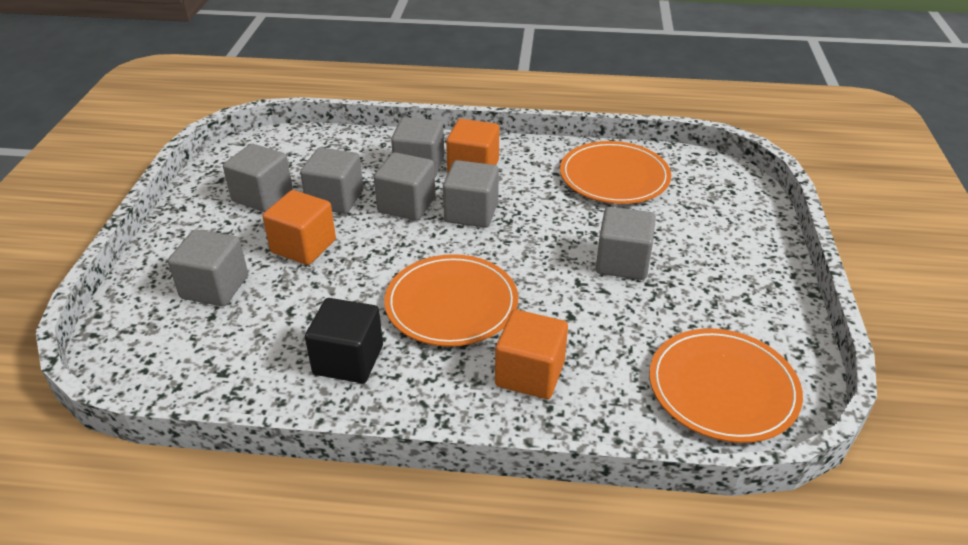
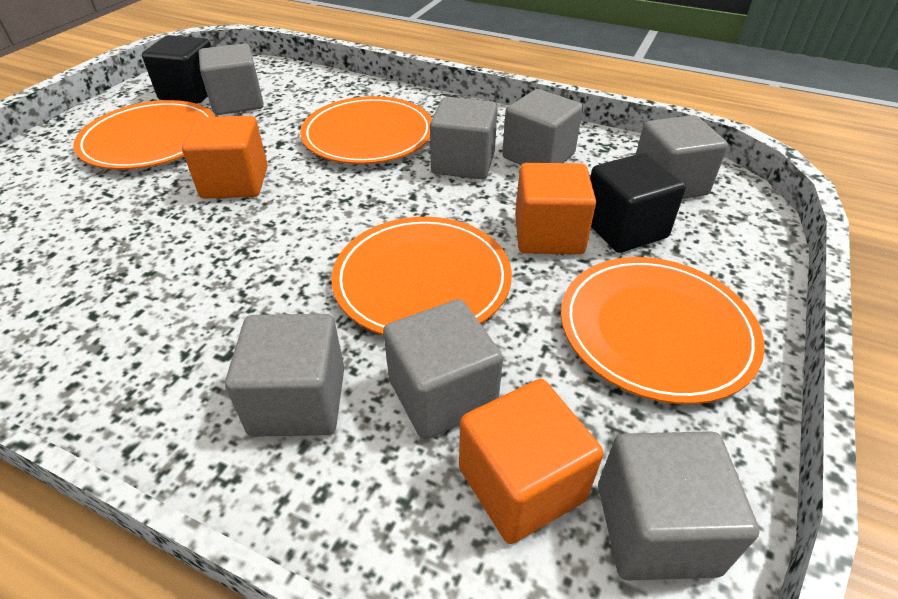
black cube: 1 -> 2
orange plate: 3 -> 4

